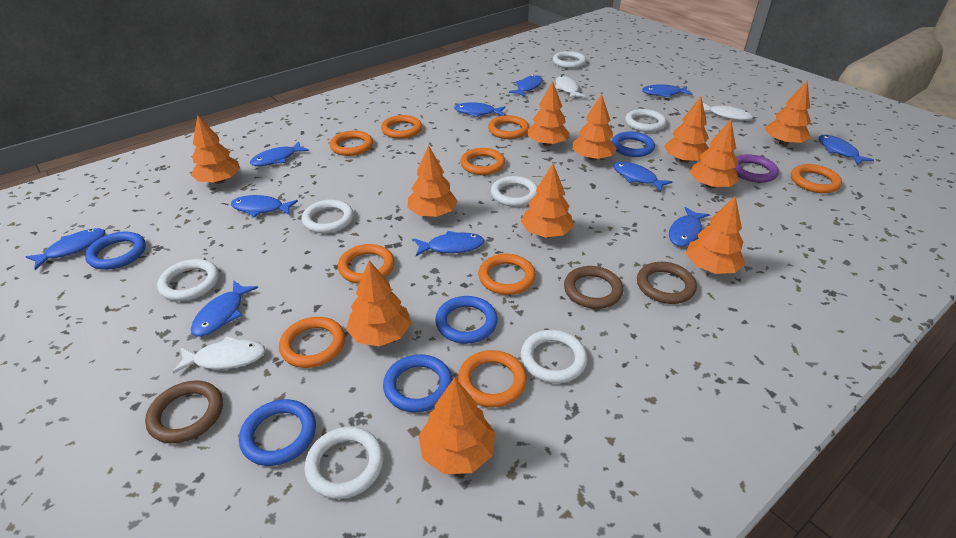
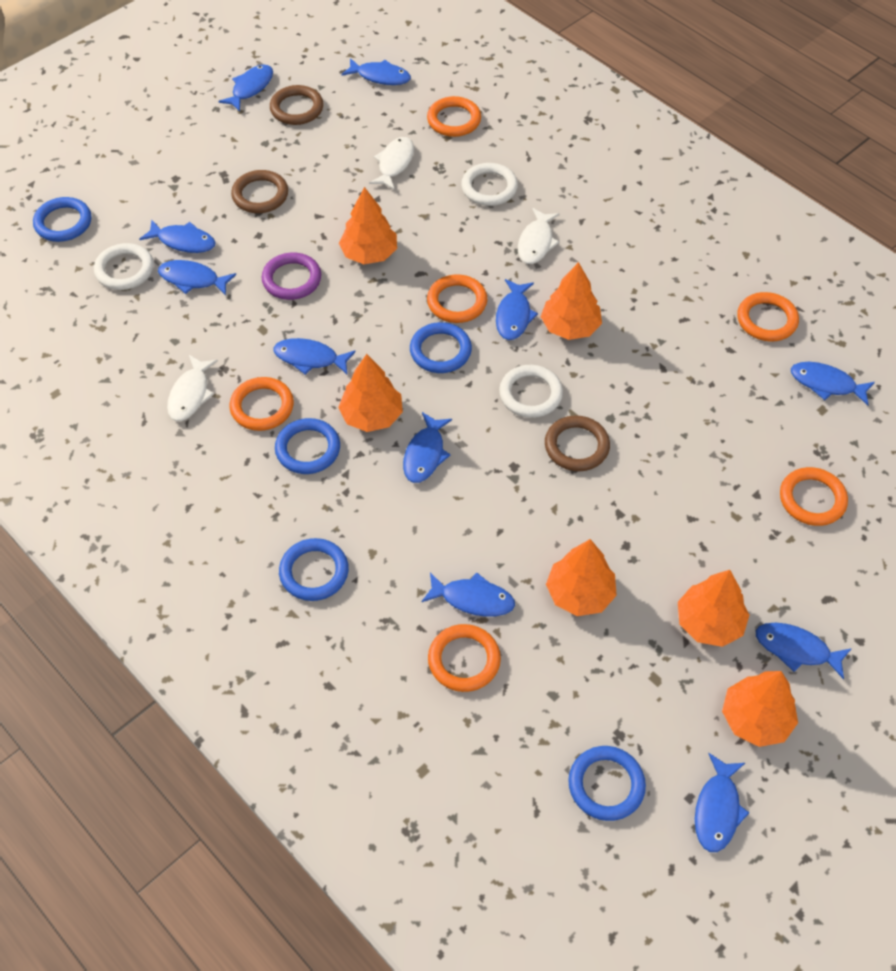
orange ring: 9 -> 6
orange tree: 11 -> 6
white ring: 7 -> 3

